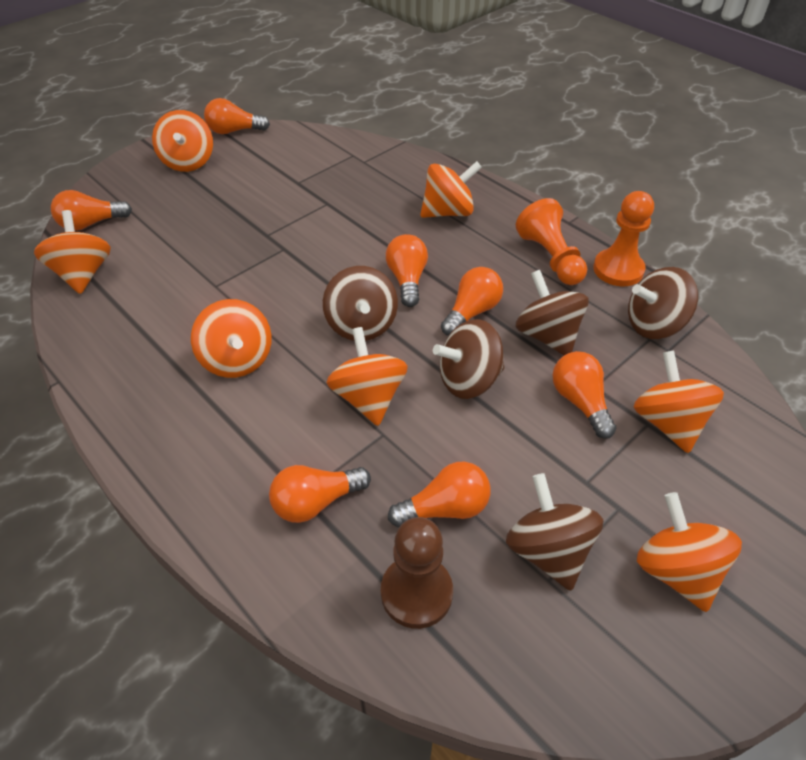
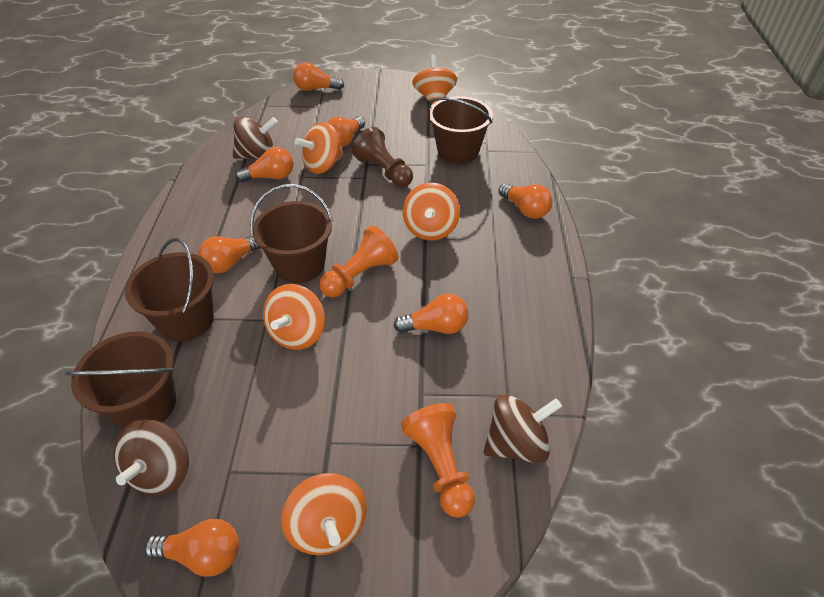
brown bucket: 0 -> 4
brown spinning top: 5 -> 3
orange spinning top: 7 -> 5

